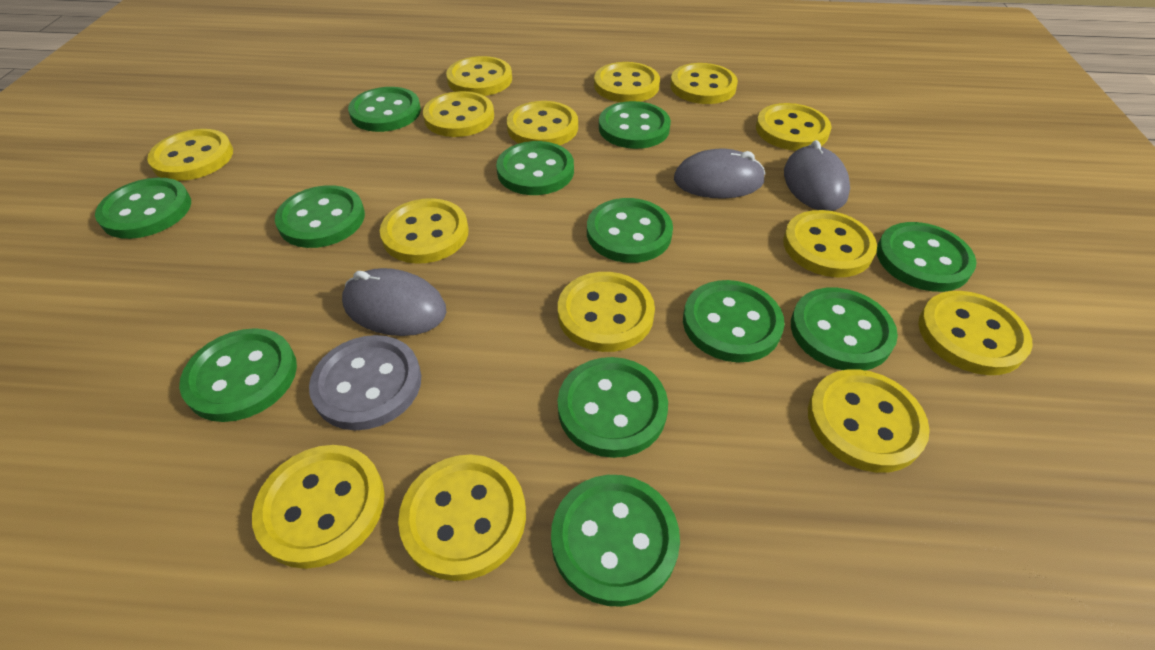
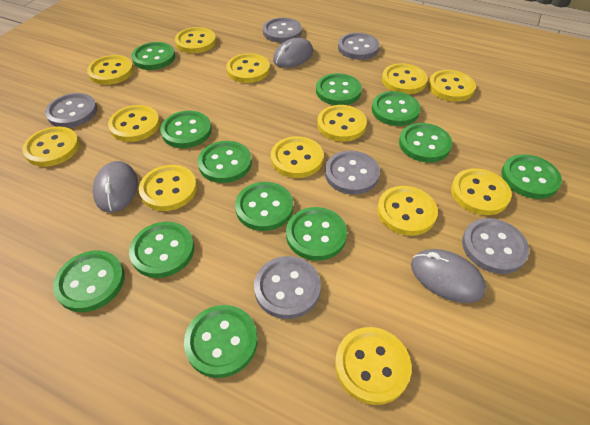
grey button: 1 -> 6
yellow button: 14 -> 13

